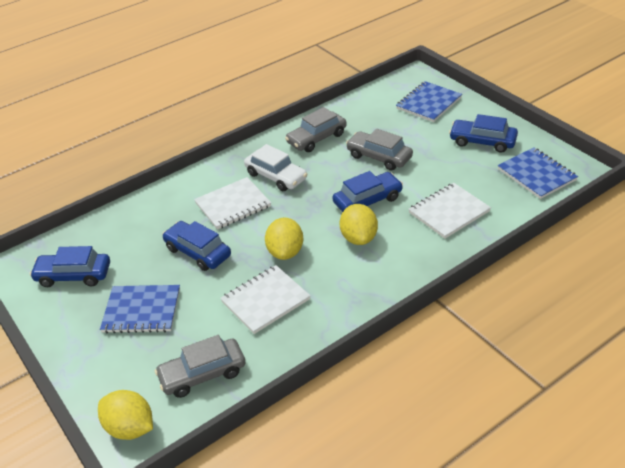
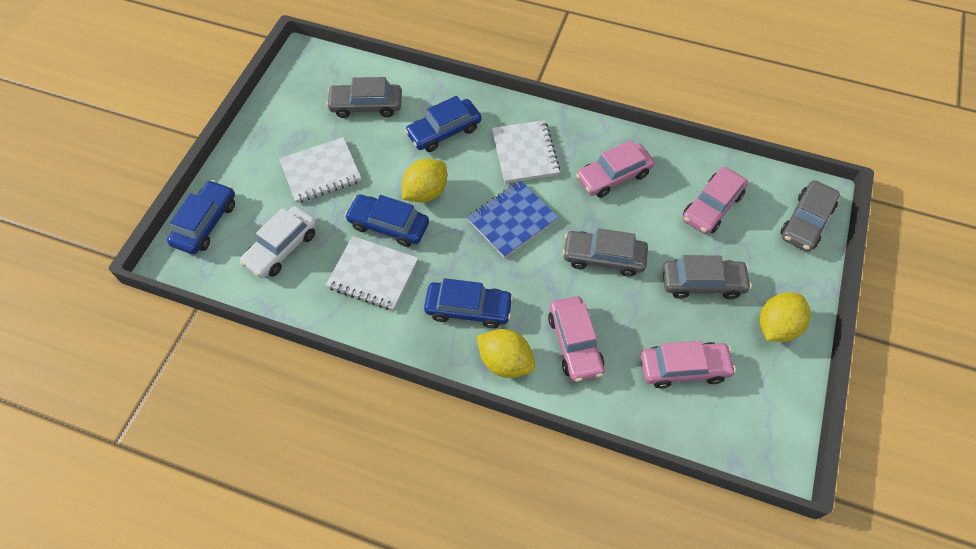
blue notebook: 3 -> 1
grey car: 3 -> 4
pink car: 0 -> 4

